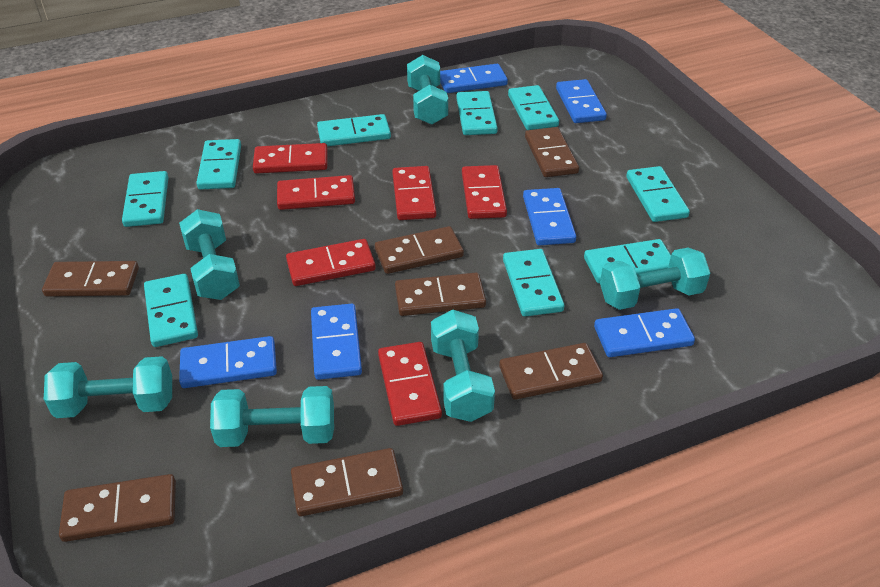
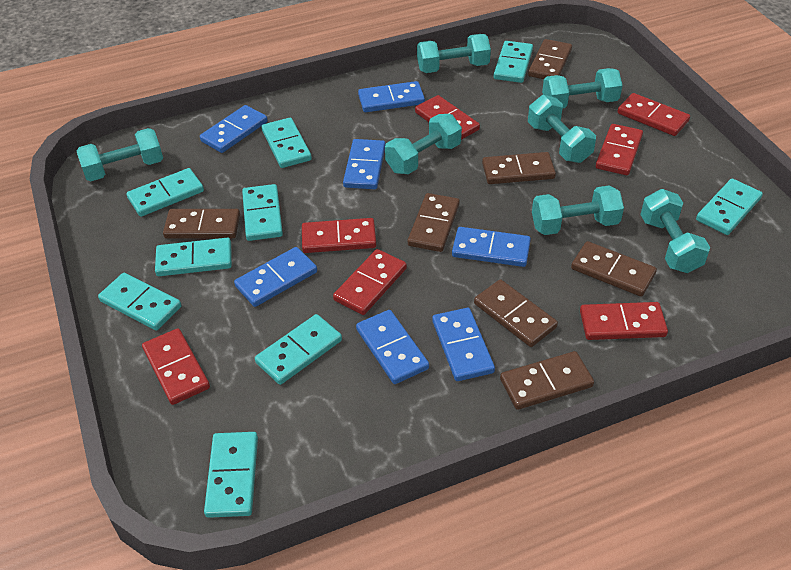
blue domino: 6 -> 7
red domino: 6 -> 7
turquoise dumbbell: 6 -> 7

